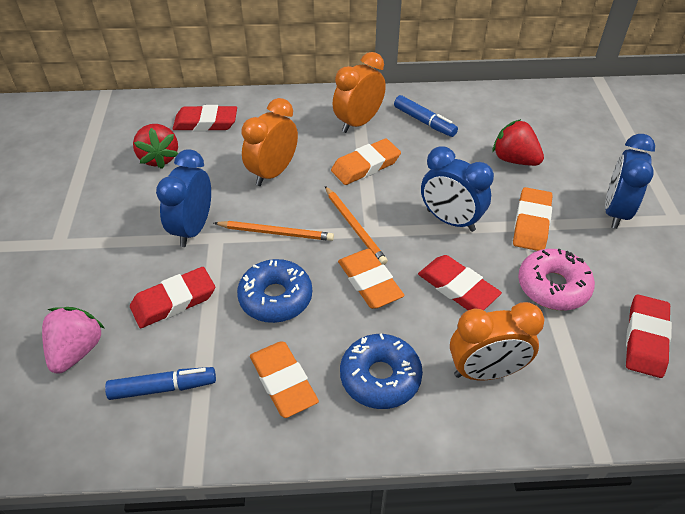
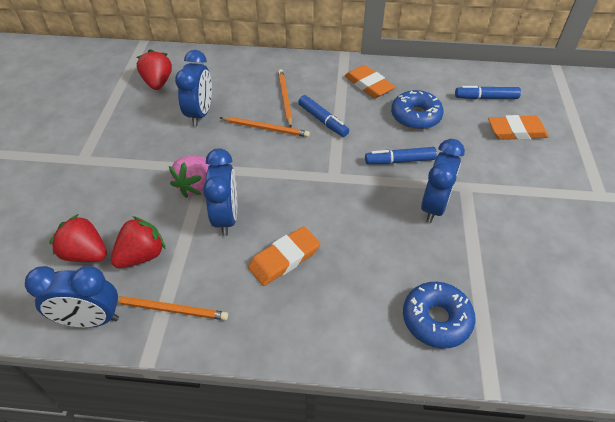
blue clock: 3 -> 4
blue marker: 2 -> 3
orange clock: 3 -> 0
orange eraser: 4 -> 3
orange pencil: 2 -> 3
pink donut: 1 -> 0
red eraser: 4 -> 0
red strawberry: 2 -> 3

